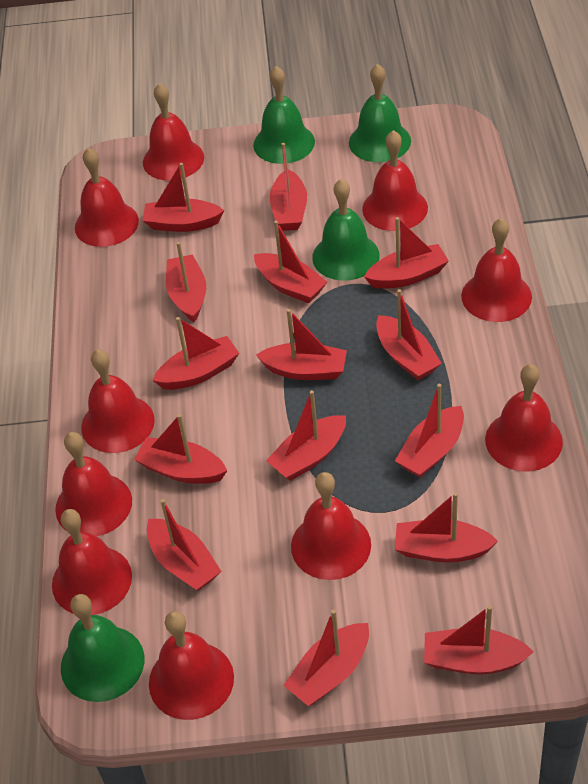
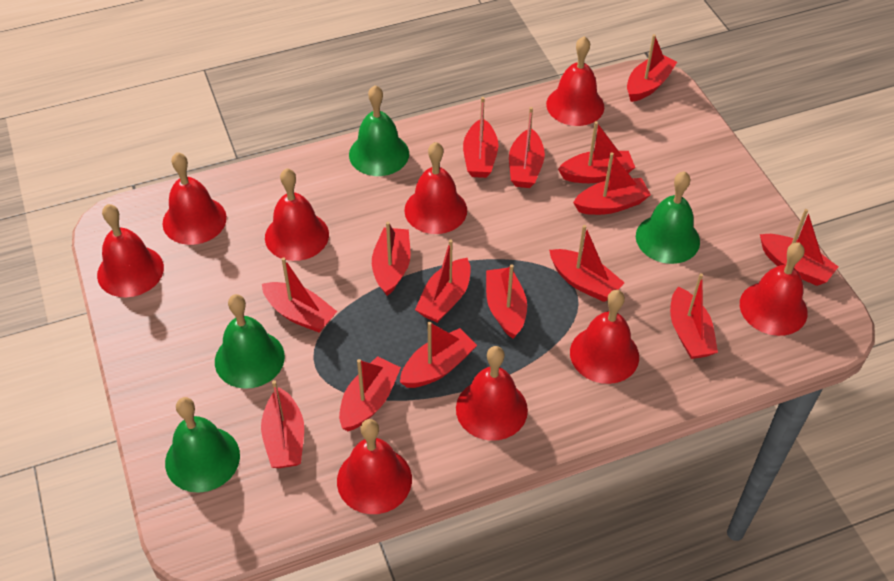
red bell: 10 -> 9

